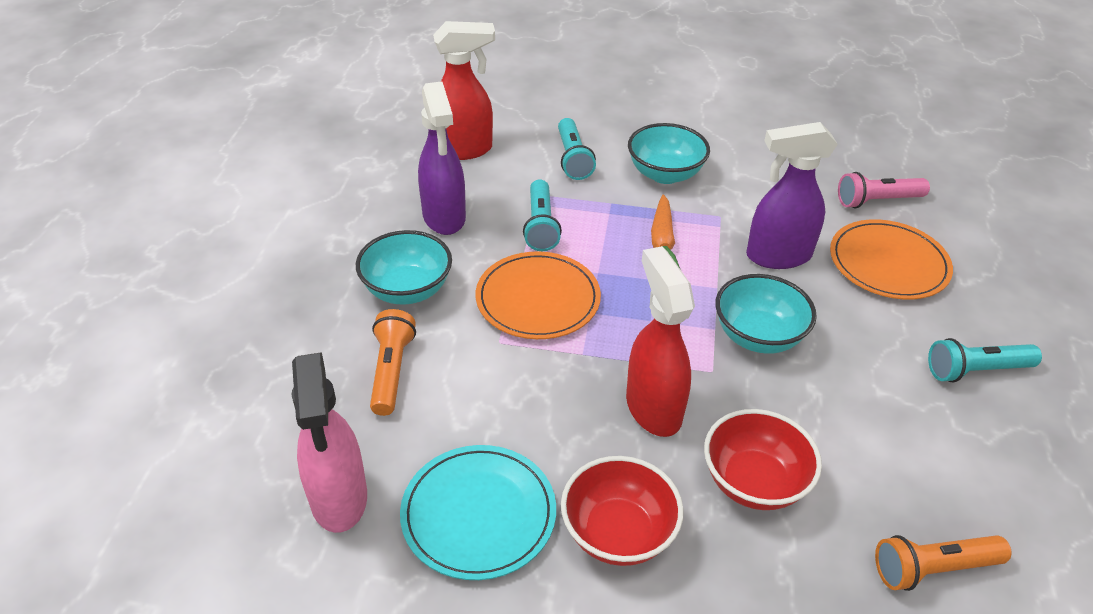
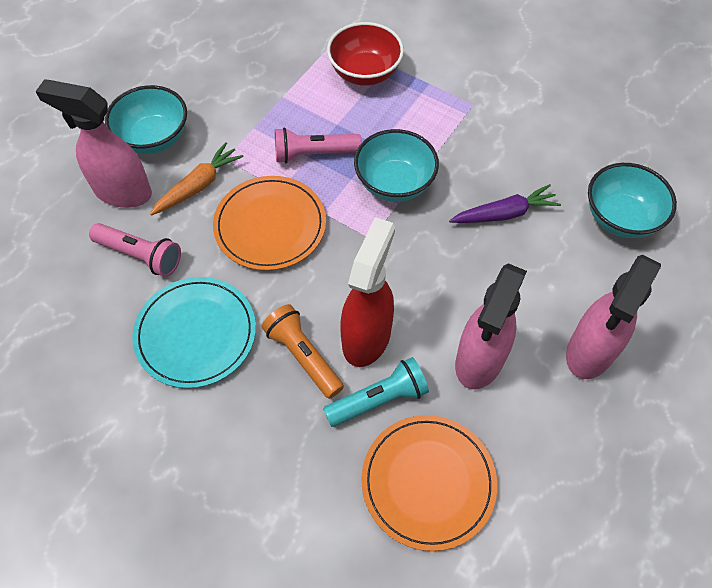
orange flashlight: 2 -> 1
pink flashlight: 1 -> 2
pink spray bottle: 1 -> 3
purple carrot: 0 -> 1
purple spray bottle: 2 -> 0
red bowl: 2 -> 1
red spray bottle: 2 -> 1
turquoise flashlight: 3 -> 1

